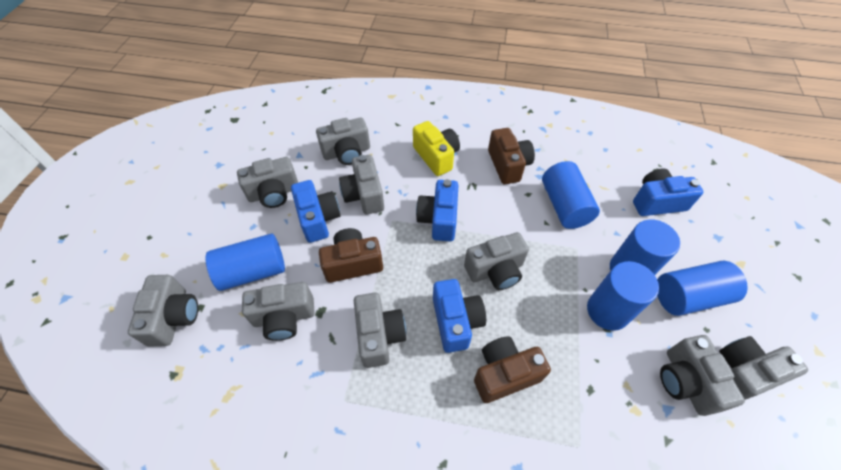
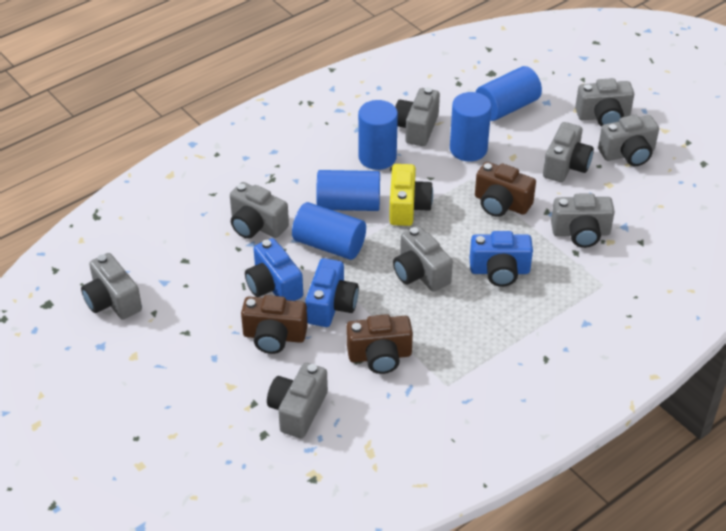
blue camera: 4 -> 3

